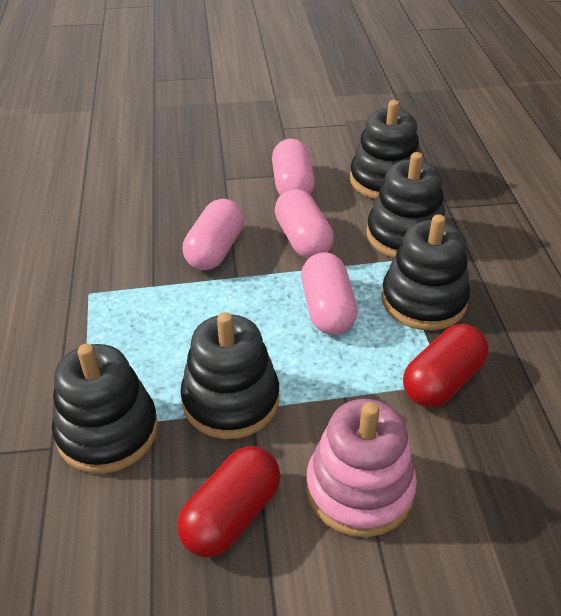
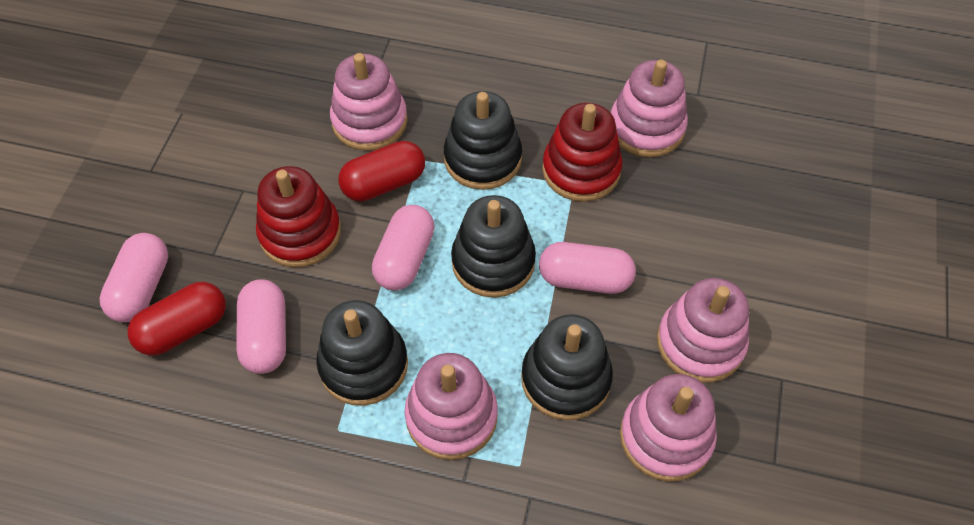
black stacking toy: 5 -> 4
pink stacking toy: 1 -> 5
red stacking toy: 0 -> 2

